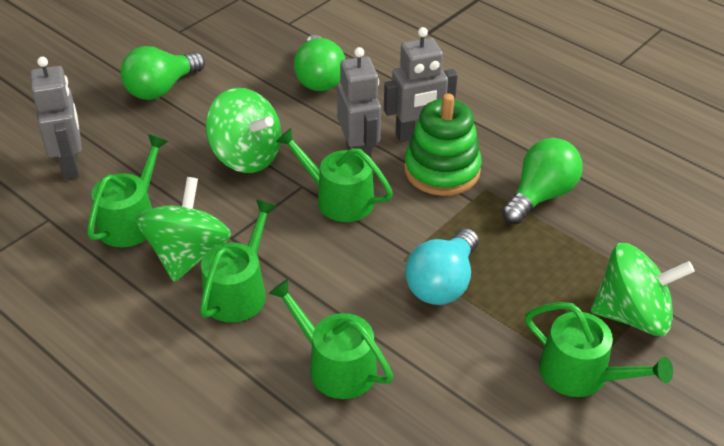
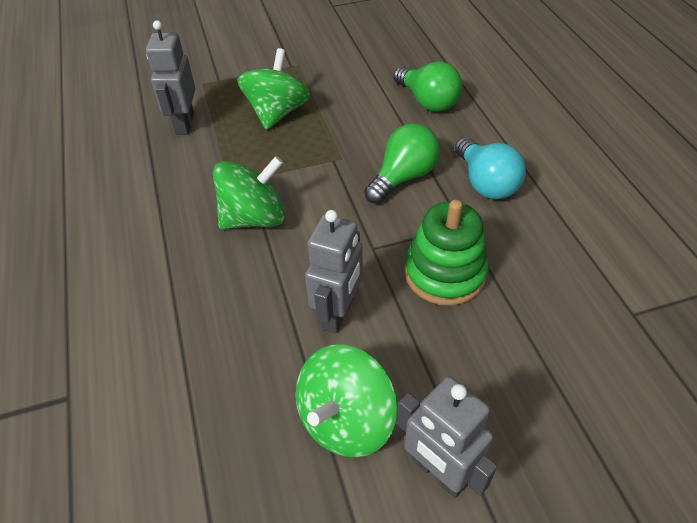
green light bulb: 3 -> 2
green watering can: 5 -> 0

